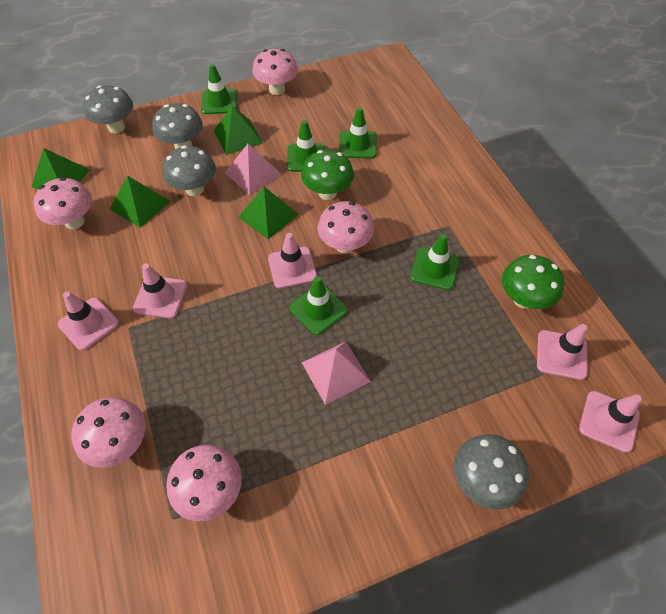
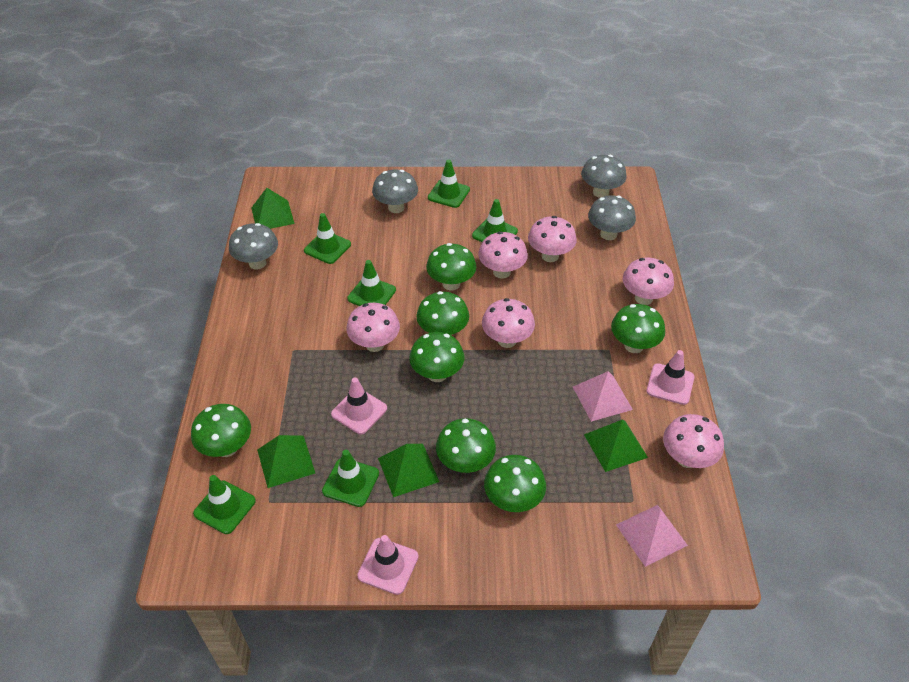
green mushroom: 2 -> 7
green traffic cone: 5 -> 6
pink mushroom: 5 -> 6
pink traffic cone: 5 -> 3

